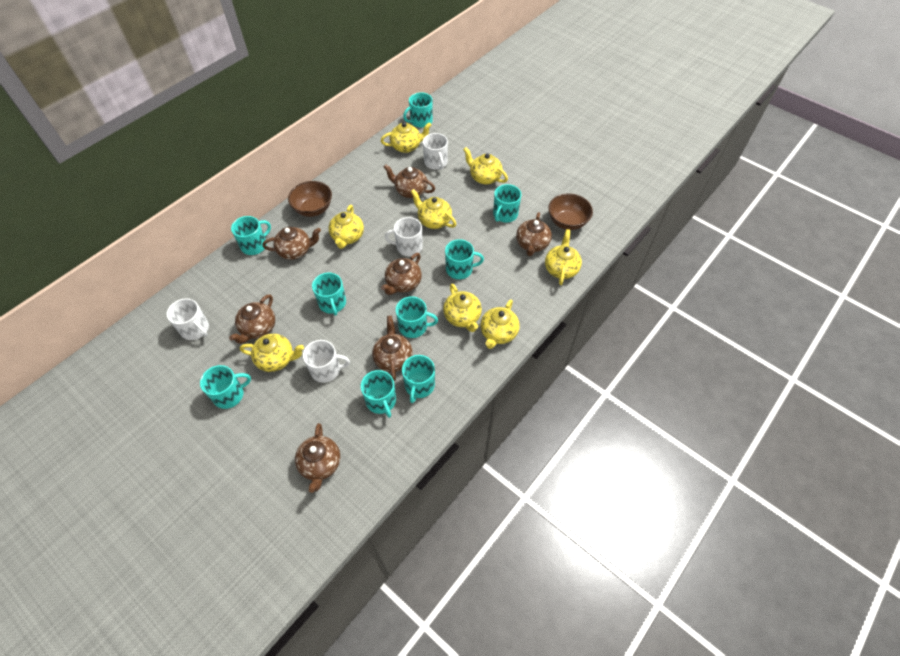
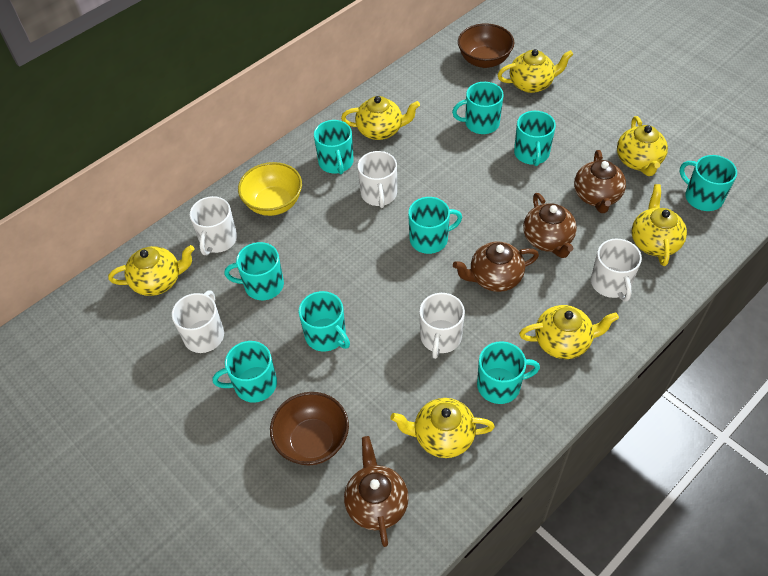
brown teapot: 7 -> 4
white mug: 4 -> 5
yellow bowl: 0 -> 1
yellow teapot: 8 -> 7

